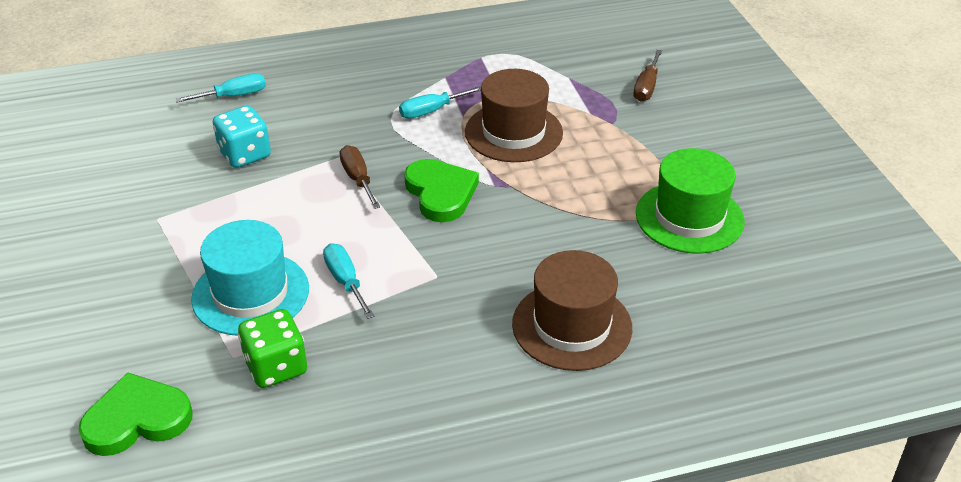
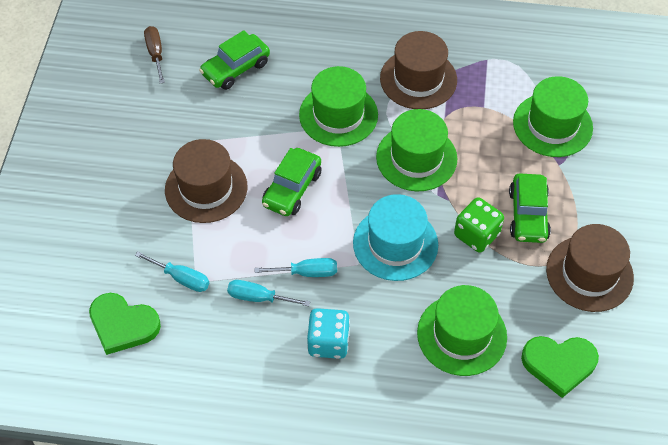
brown hat: 2 -> 3
brown screwdriver: 2 -> 1
green car: 0 -> 3
green hat: 1 -> 4

